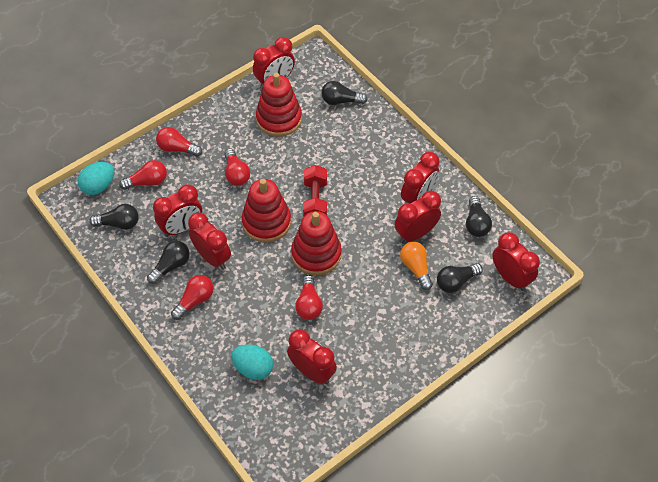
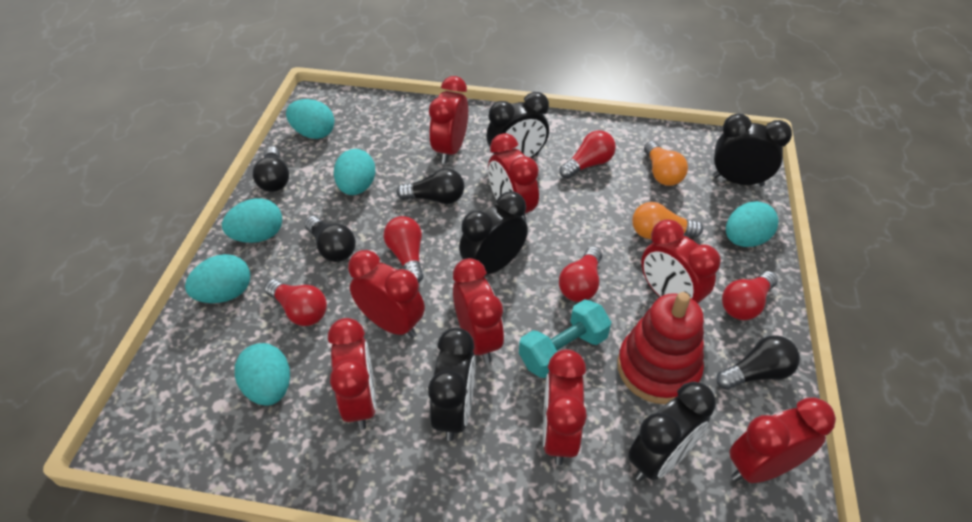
black clock: 0 -> 5
black light bulb: 5 -> 4
orange light bulb: 1 -> 2
red clock: 7 -> 8
red dumbbell: 1 -> 0
red stacking toy: 3 -> 1
turquoise dumbbell: 0 -> 1
turquoise egg: 2 -> 6

